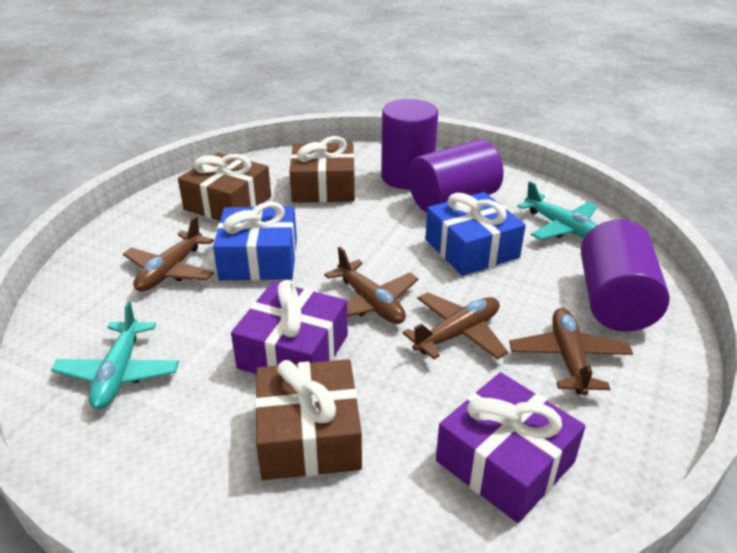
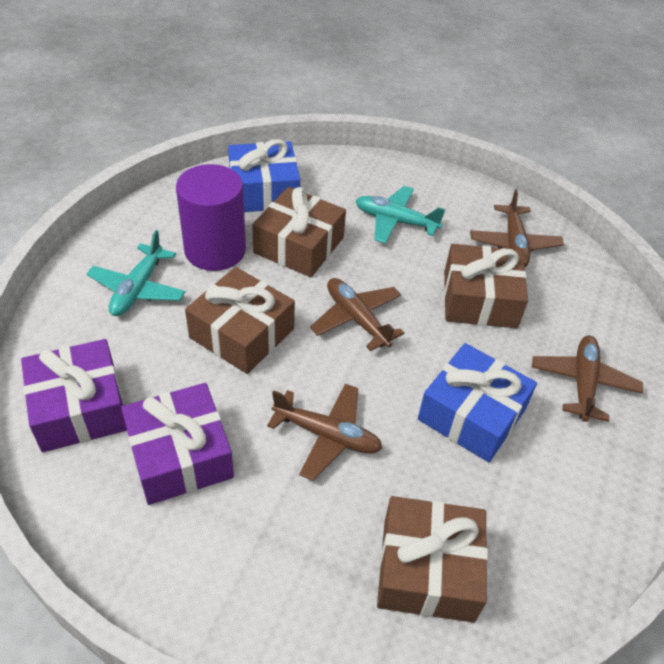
brown gift: 3 -> 4
purple cylinder: 3 -> 1

